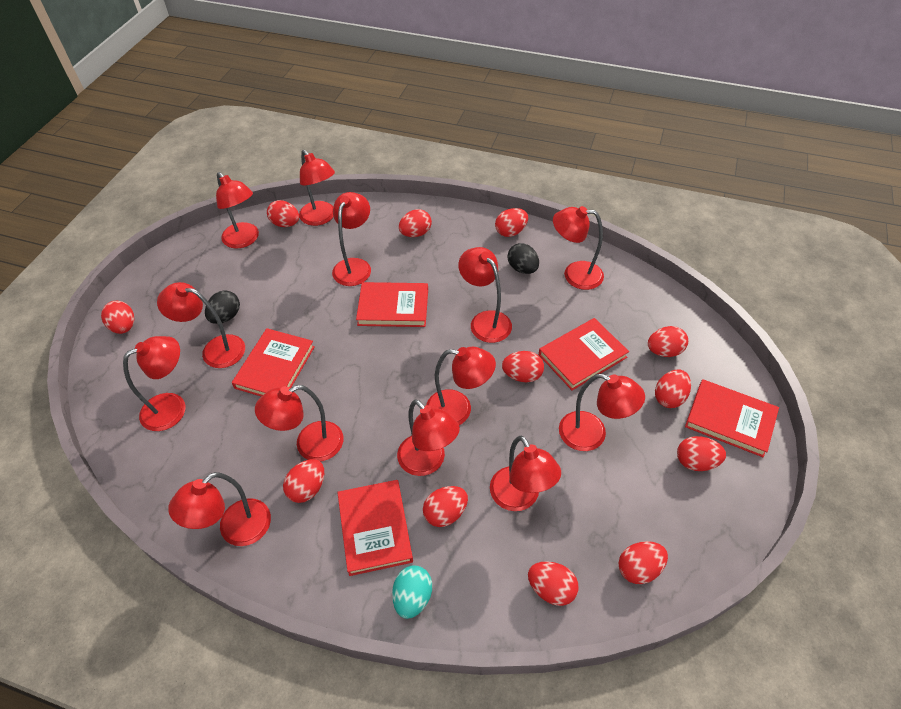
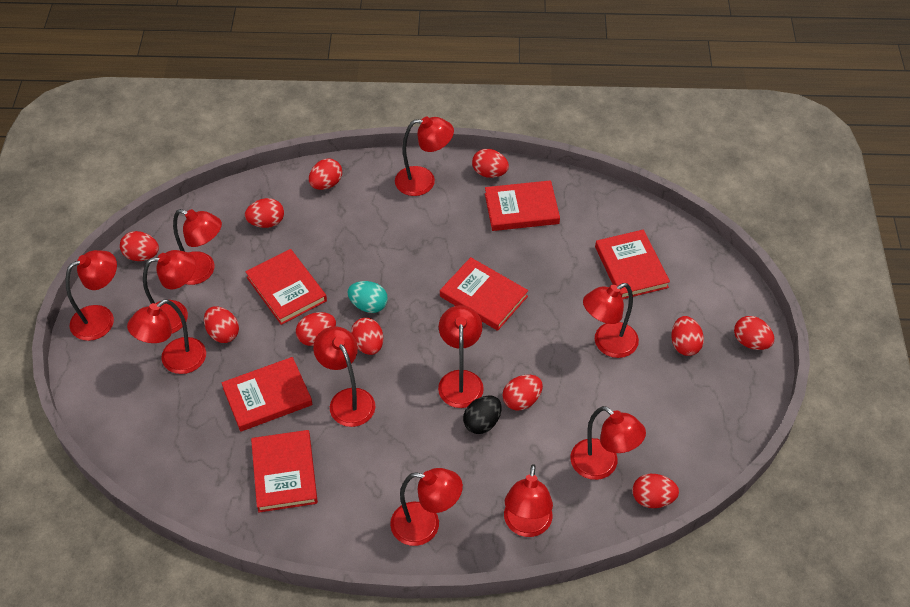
black egg: 2 -> 1
red book: 5 -> 6
red egg: 12 -> 11
red lamp: 13 -> 11

